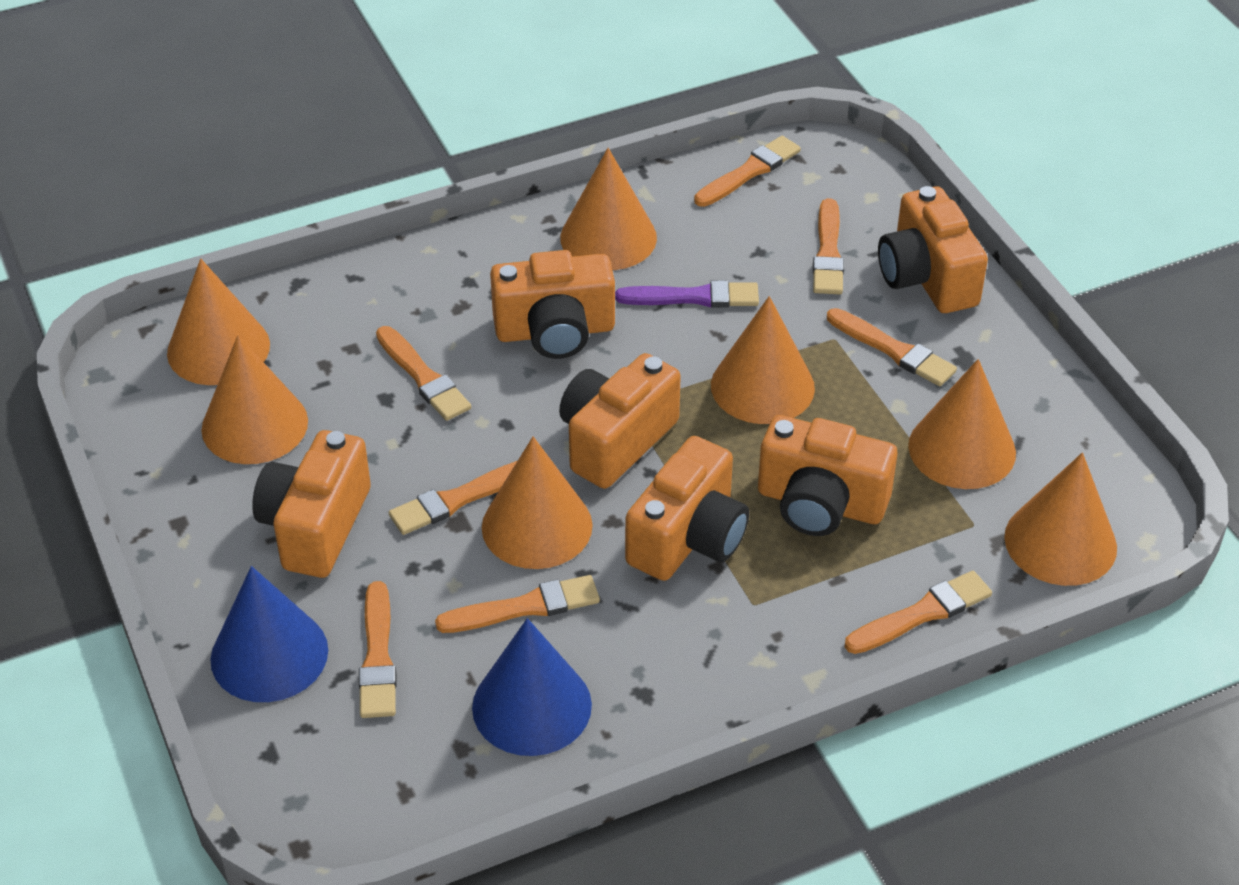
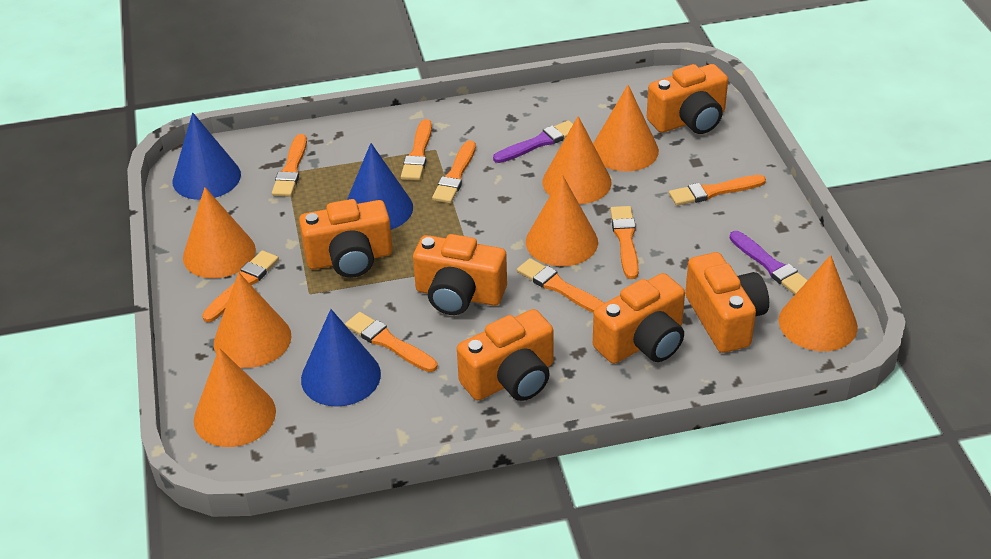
blue cone: 2 -> 3
purple brush: 1 -> 2

